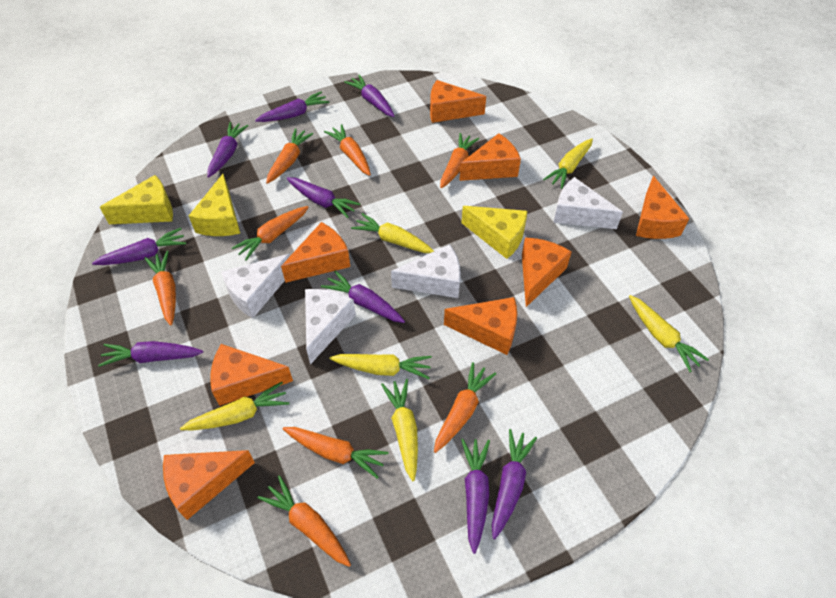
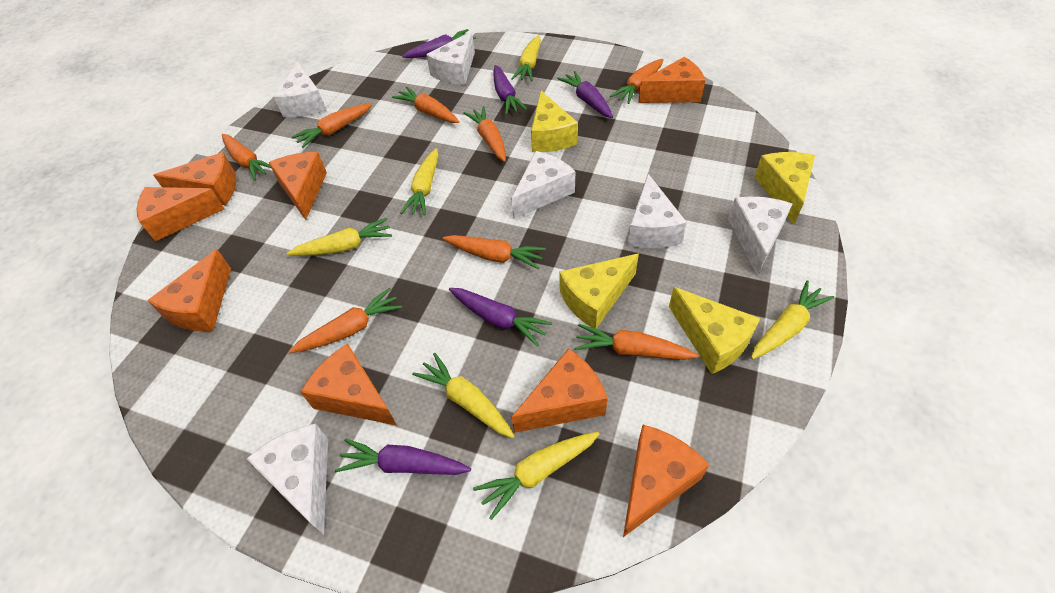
purple carrot: 9 -> 5
white cheese: 4 -> 6
yellow cheese: 3 -> 4

